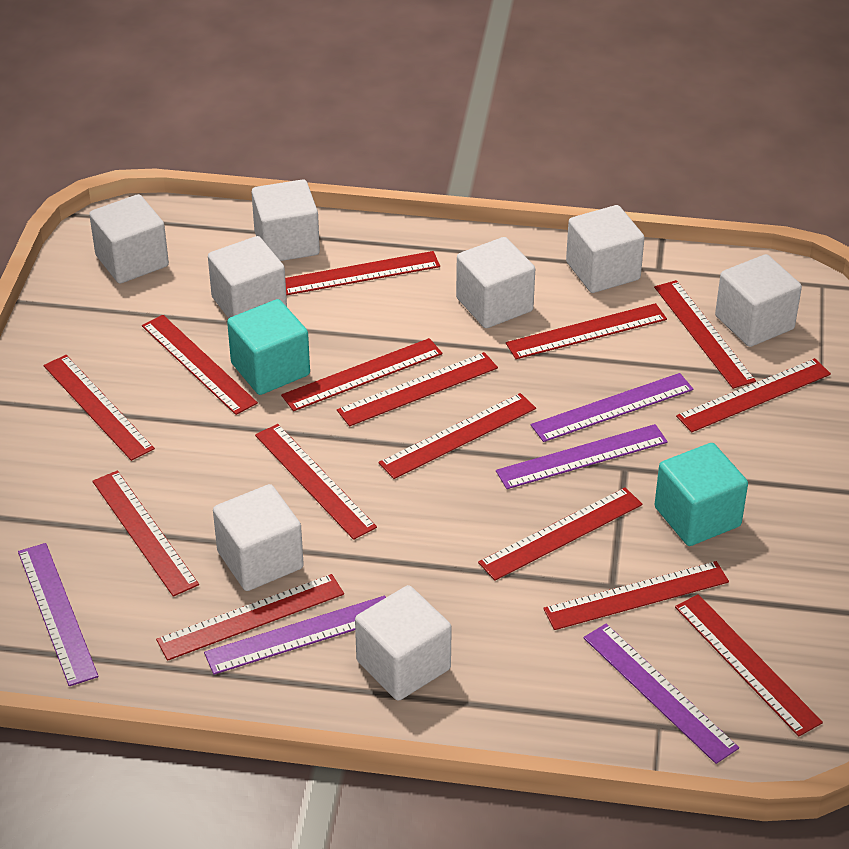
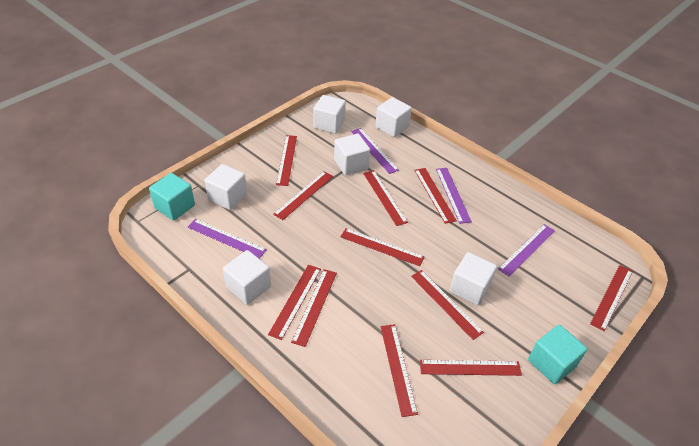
purple ruler: 5 -> 4
red ruler: 15 -> 11
white cube: 8 -> 6

